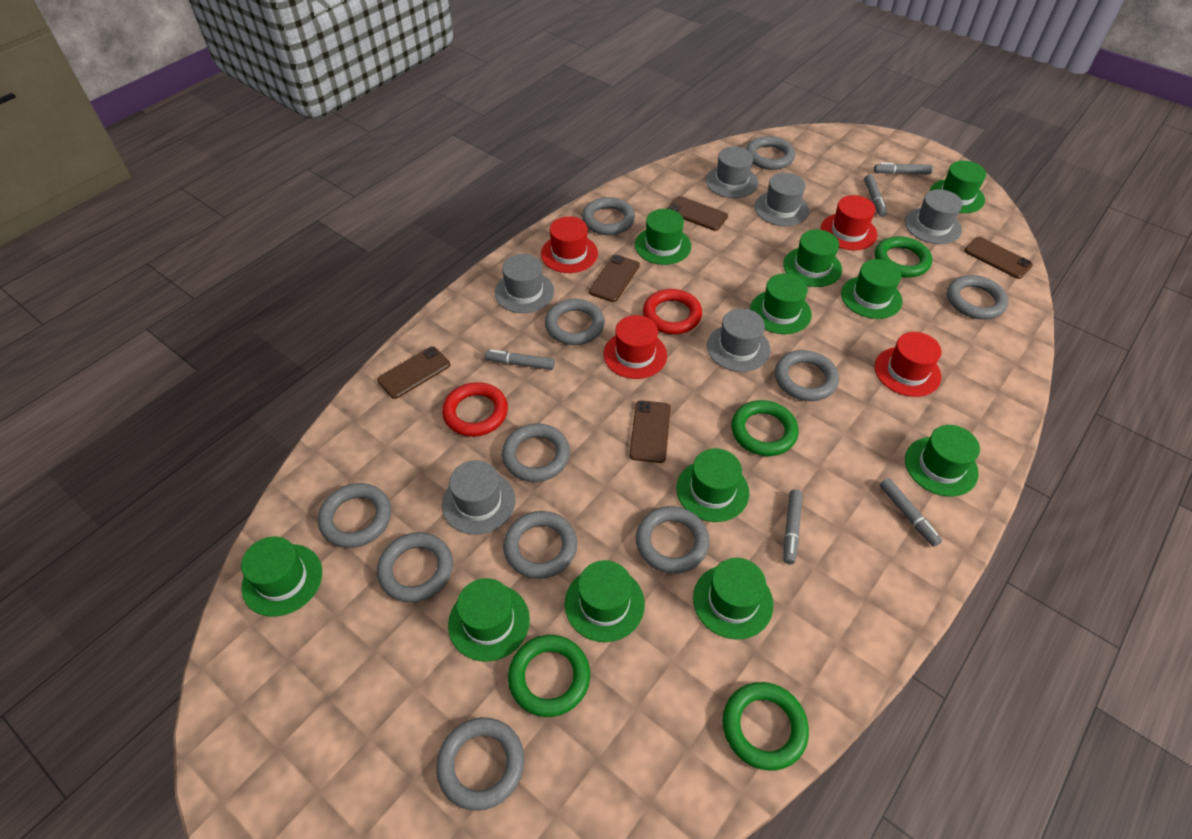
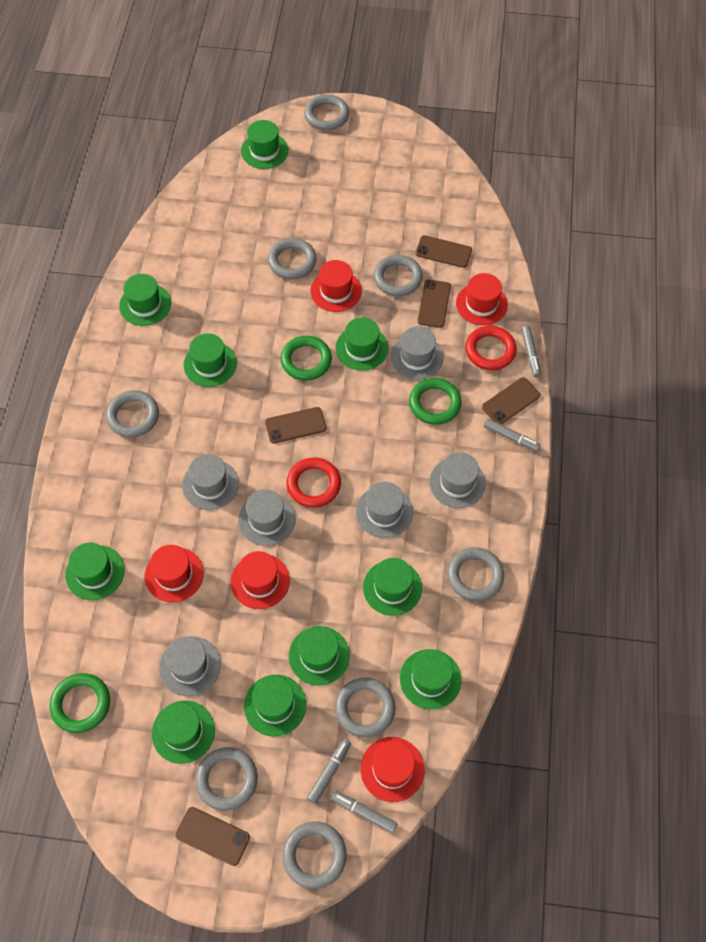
green hat: 11 -> 10
green ring: 4 -> 3
grey marker: 5 -> 4
grey ring: 11 -> 8
red hat: 4 -> 5

